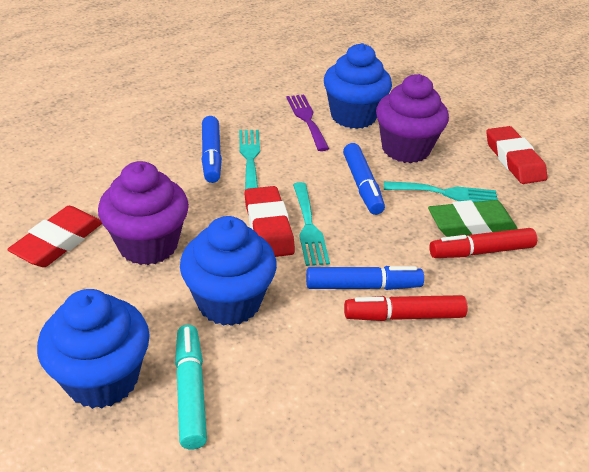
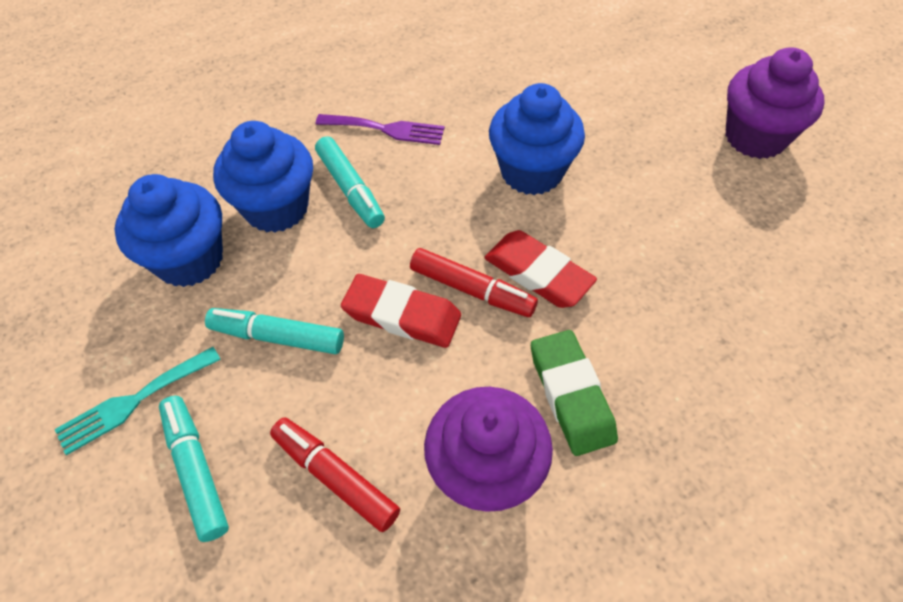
blue marker: 3 -> 0
red eraser: 3 -> 2
turquoise fork: 3 -> 1
turquoise marker: 1 -> 3

